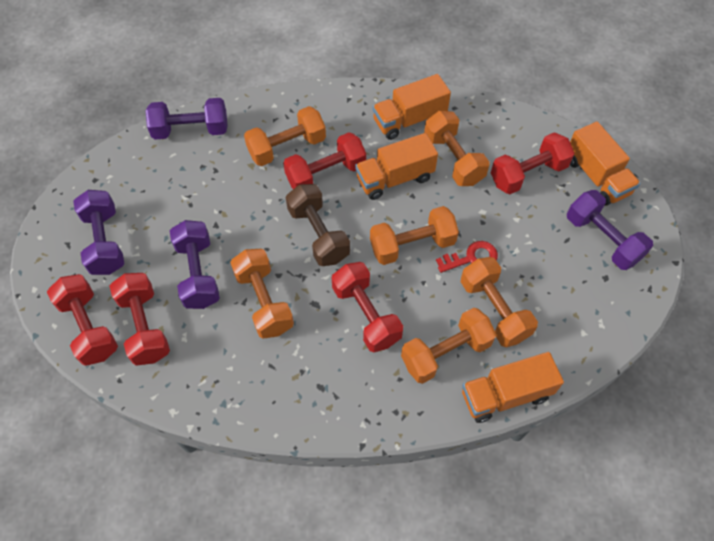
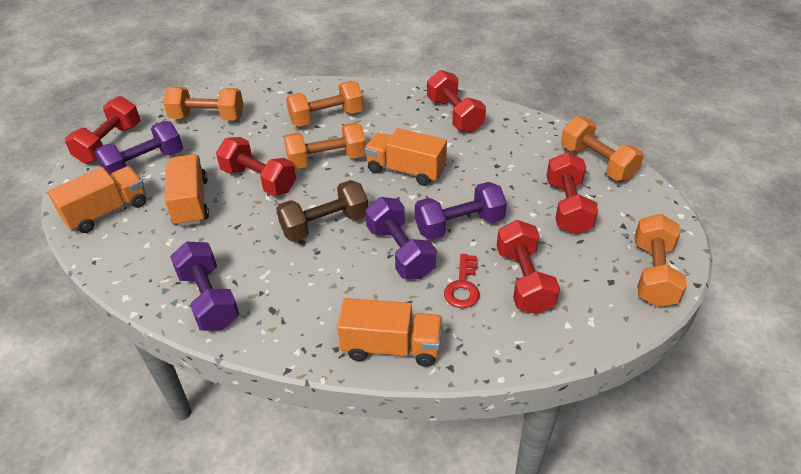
orange dumbbell: 6 -> 5

